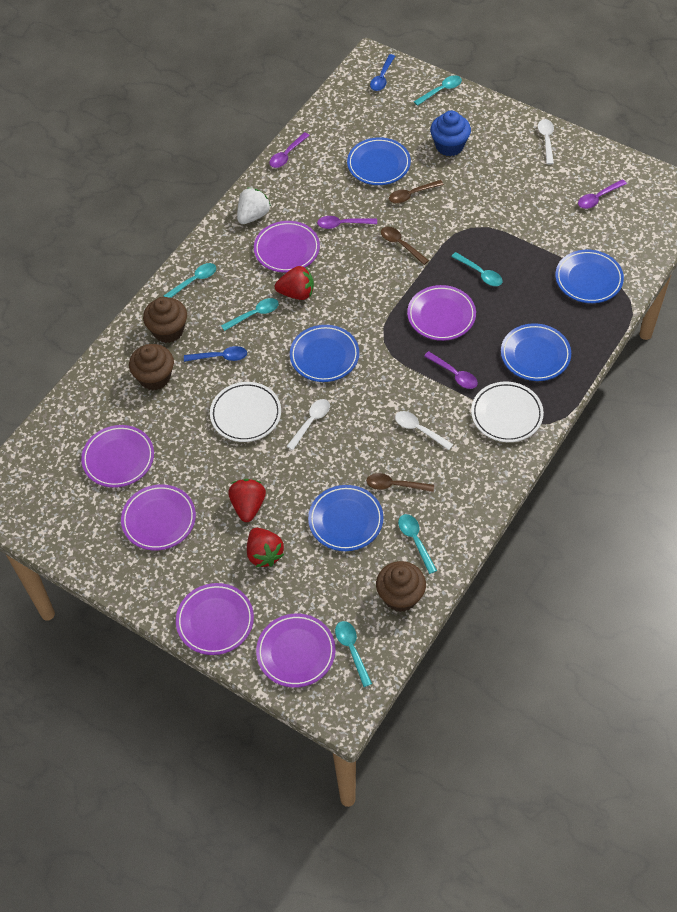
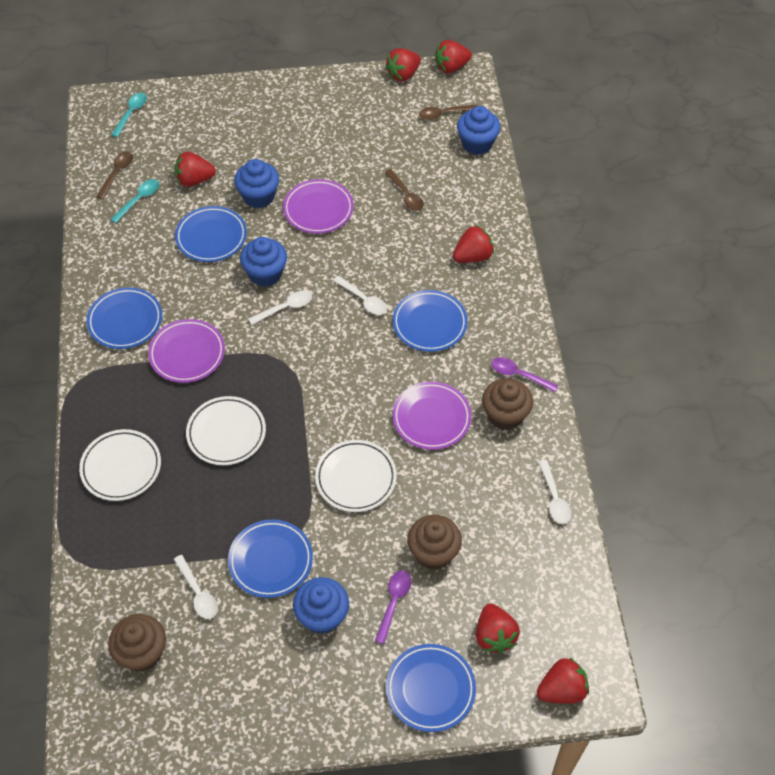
blue cupcake: 1 -> 4
blue spoon: 2 -> 0
purple plate: 6 -> 3
purple spoon: 4 -> 2
red strawberry: 3 -> 6
turquoise spoon: 6 -> 2
white plate: 2 -> 3
white spoon: 3 -> 4
white strawberry: 1 -> 0

